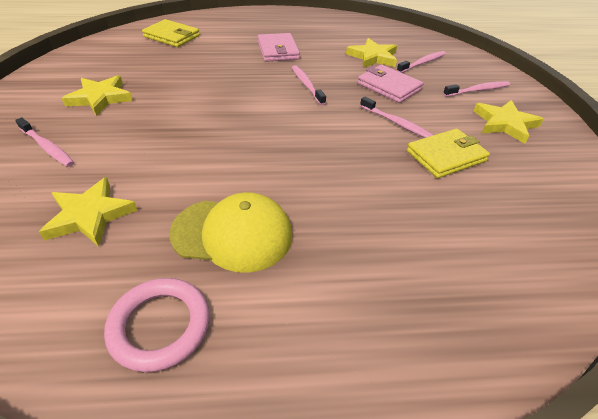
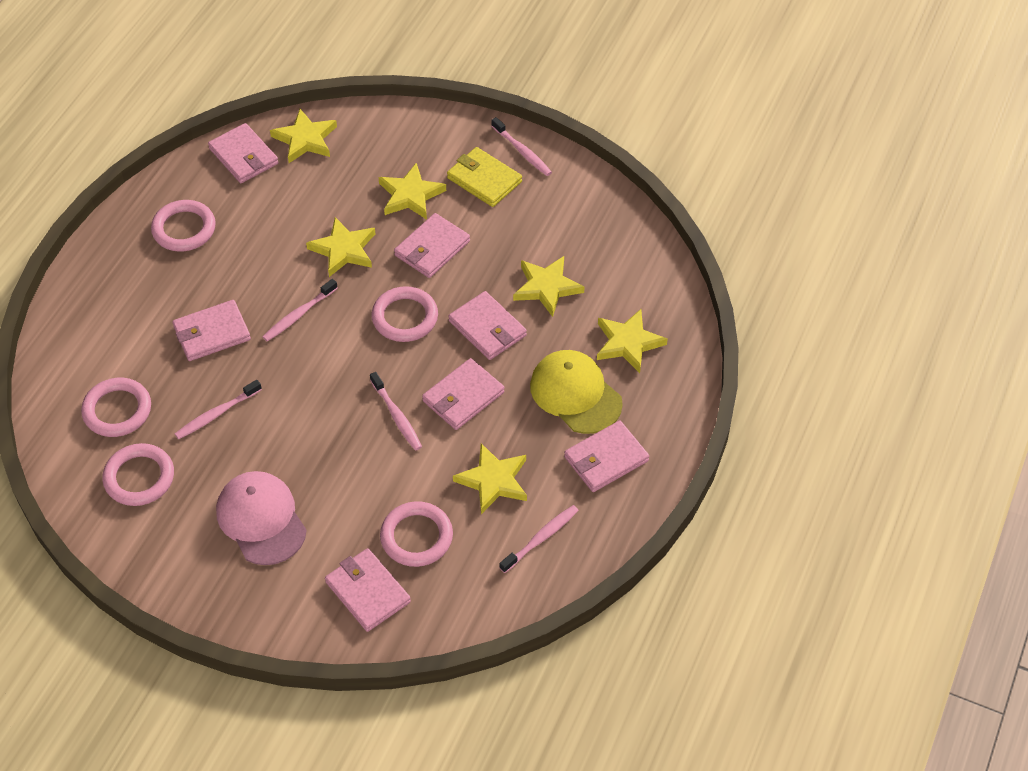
pink cap: 0 -> 1
pink ring: 1 -> 5
pink wallet: 2 -> 7
yellow star: 4 -> 6
yellow wallet: 2 -> 1

